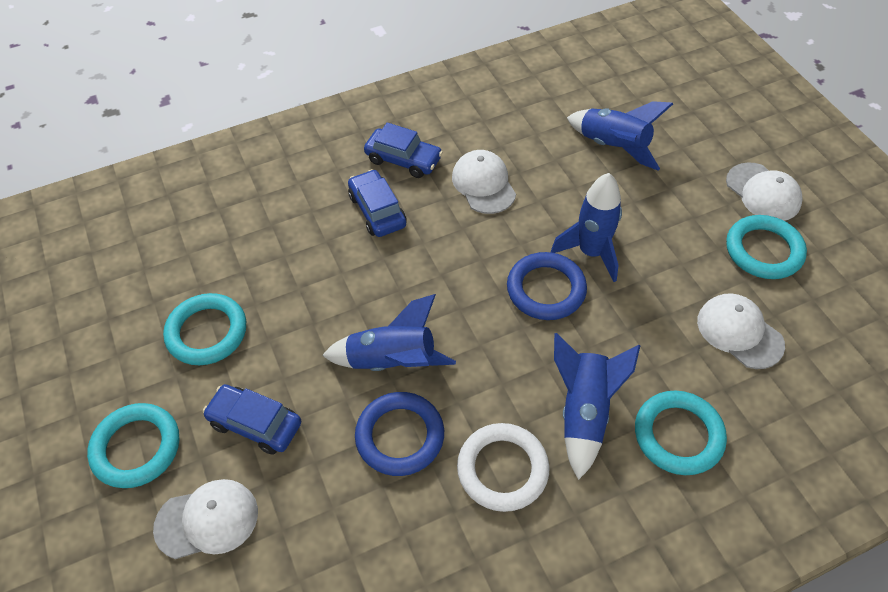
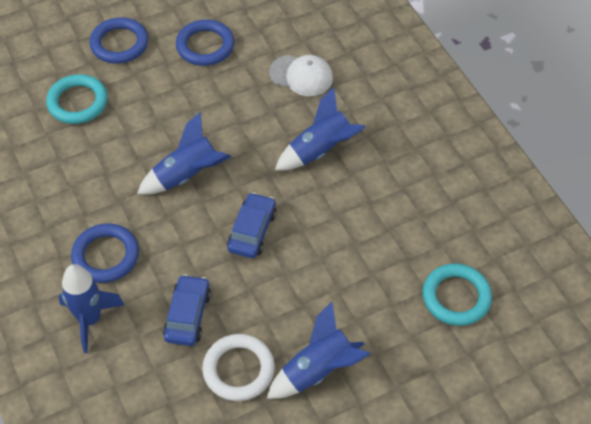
blue car: 3 -> 2
blue ring: 2 -> 3
turquoise ring: 4 -> 2
white cap: 4 -> 1

